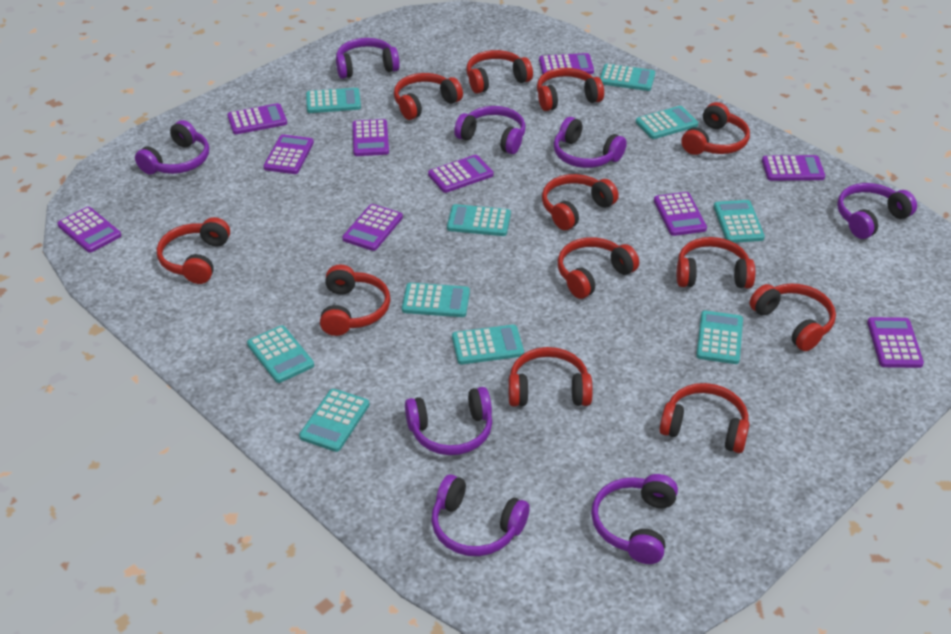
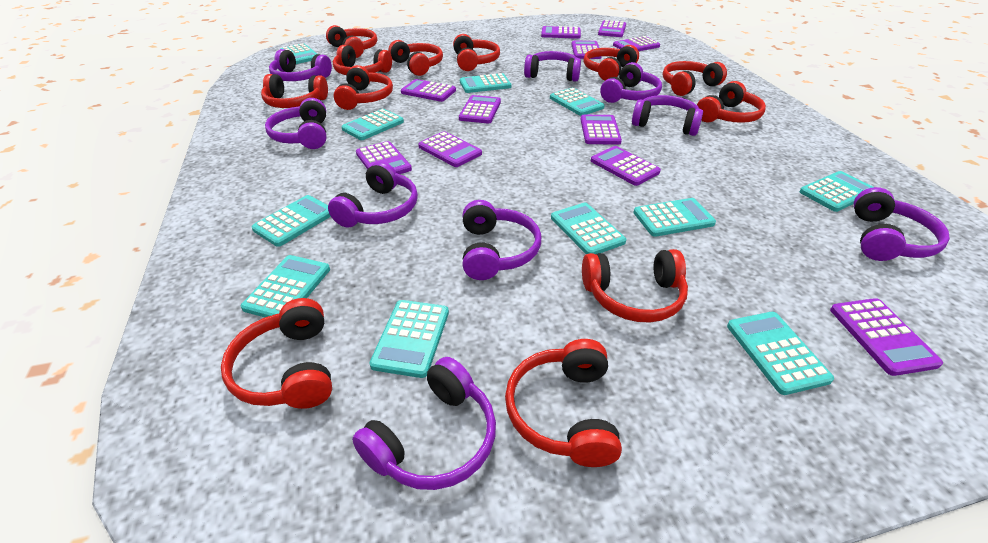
purple calculator: 10 -> 11
purple headphones: 8 -> 9
turquoise calculator: 10 -> 11

